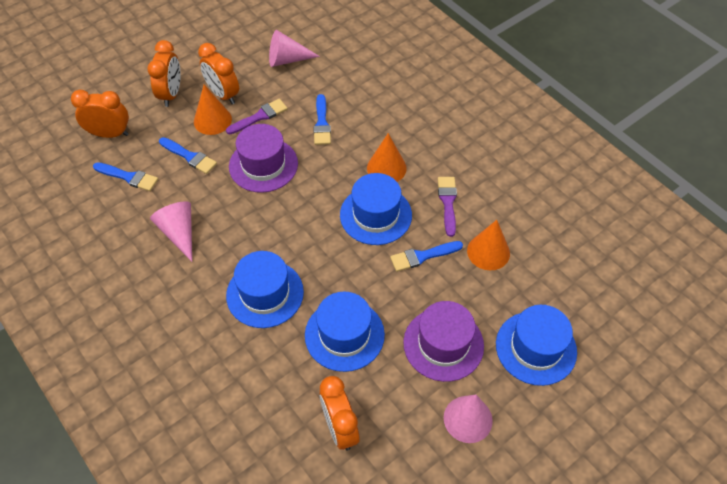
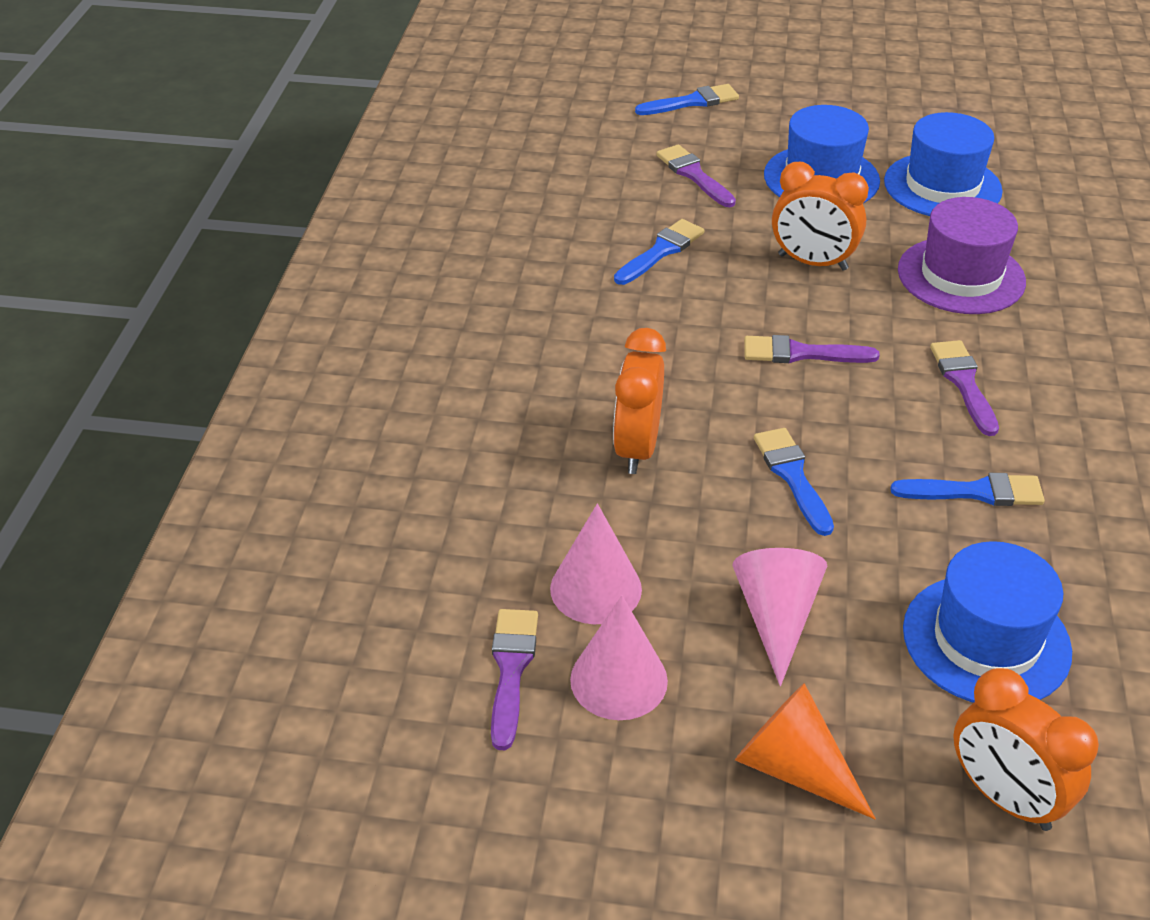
blue hat: 4 -> 3
orange clock: 4 -> 3
orange cone: 3 -> 1
purple brush: 2 -> 4
purple hat: 2 -> 1

